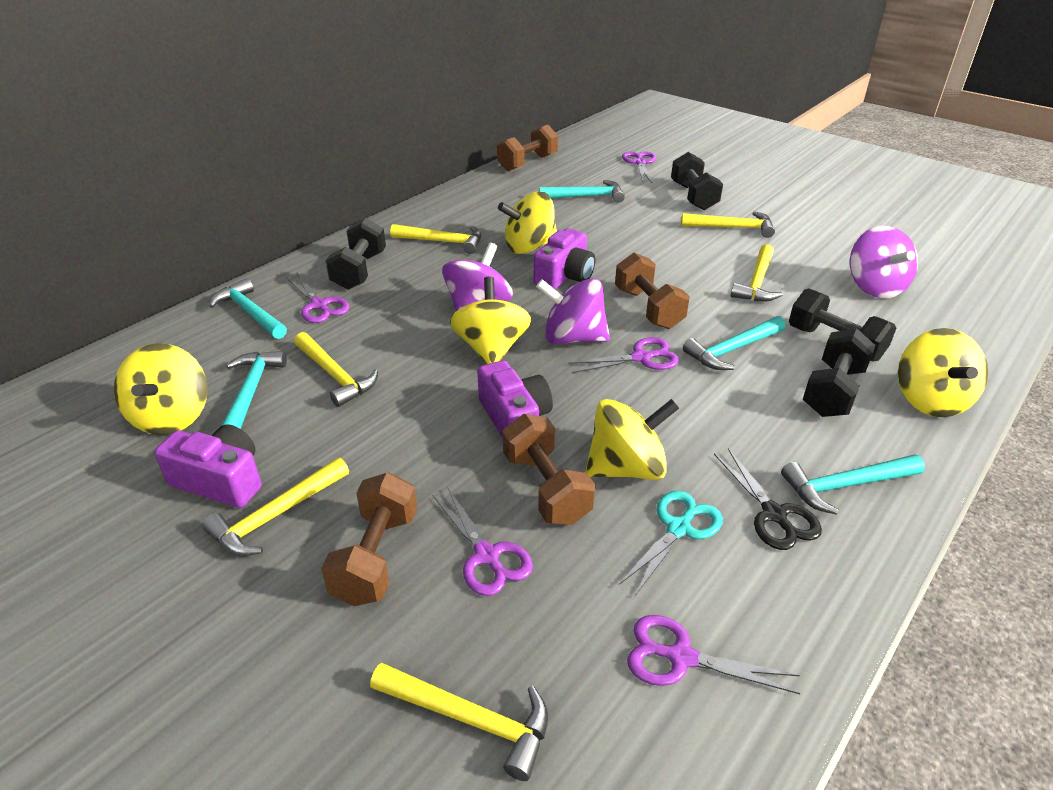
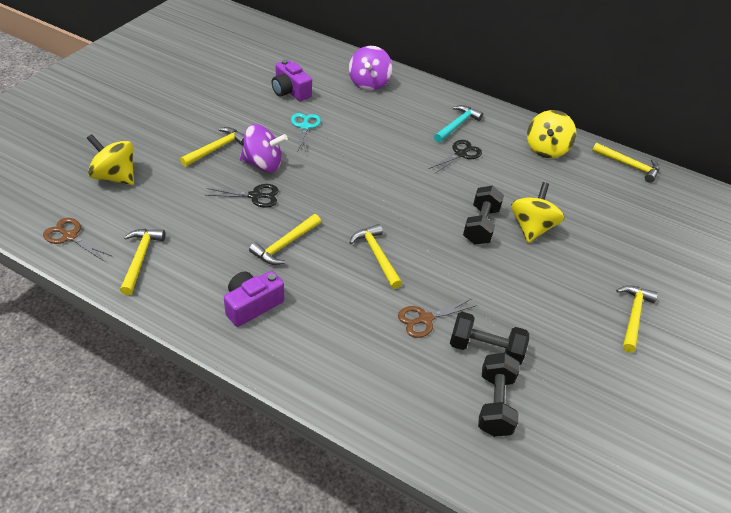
black dumbbell: 4 -> 3
black scissors: 1 -> 2
brown dumbbell: 4 -> 0
brown scissors: 0 -> 2
purple camera: 3 -> 2
purple scissors: 5 -> 0
purple spinning top: 3 -> 2
turquoise hammer: 5 -> 1
yellow spinning top: 5 -> 3

